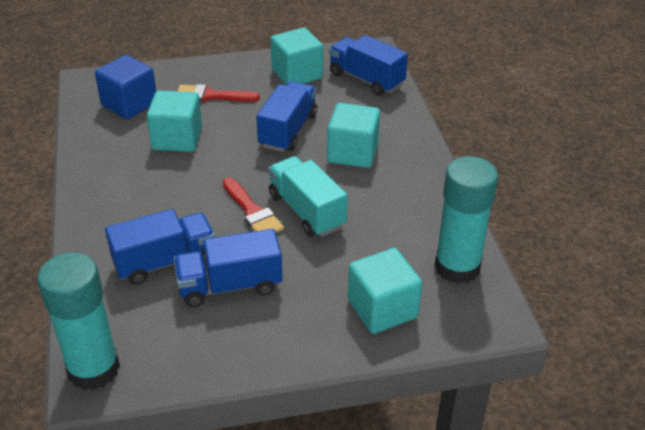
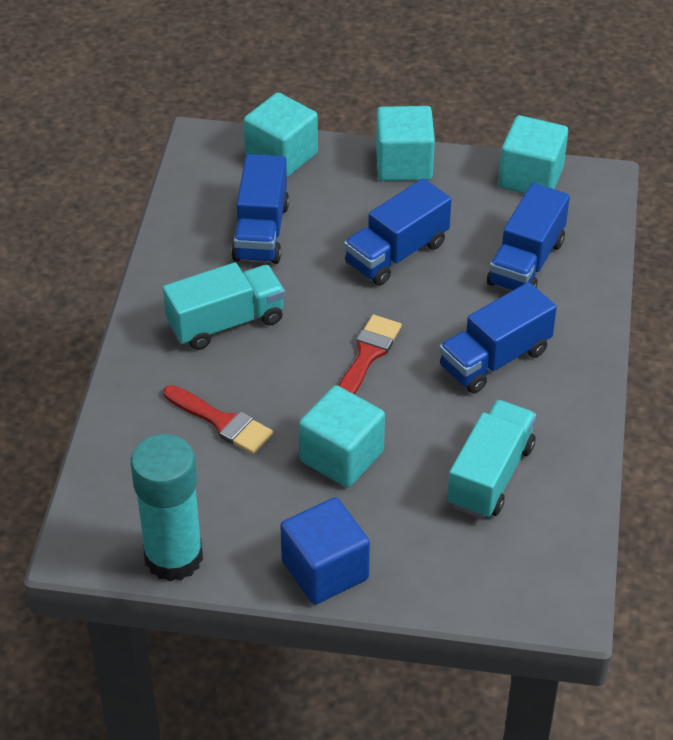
turquoise glue stick: 2 -> 1
turquoise truck: 1 -> 2

